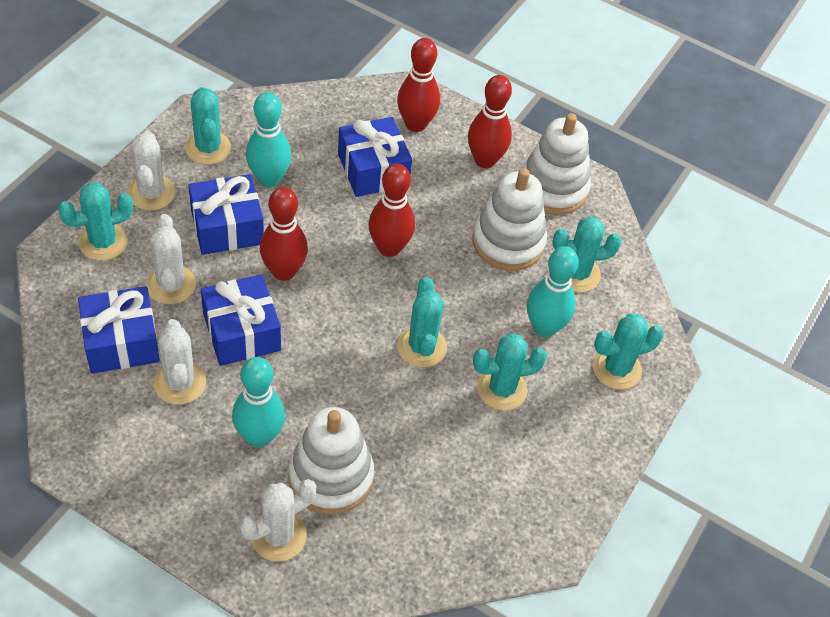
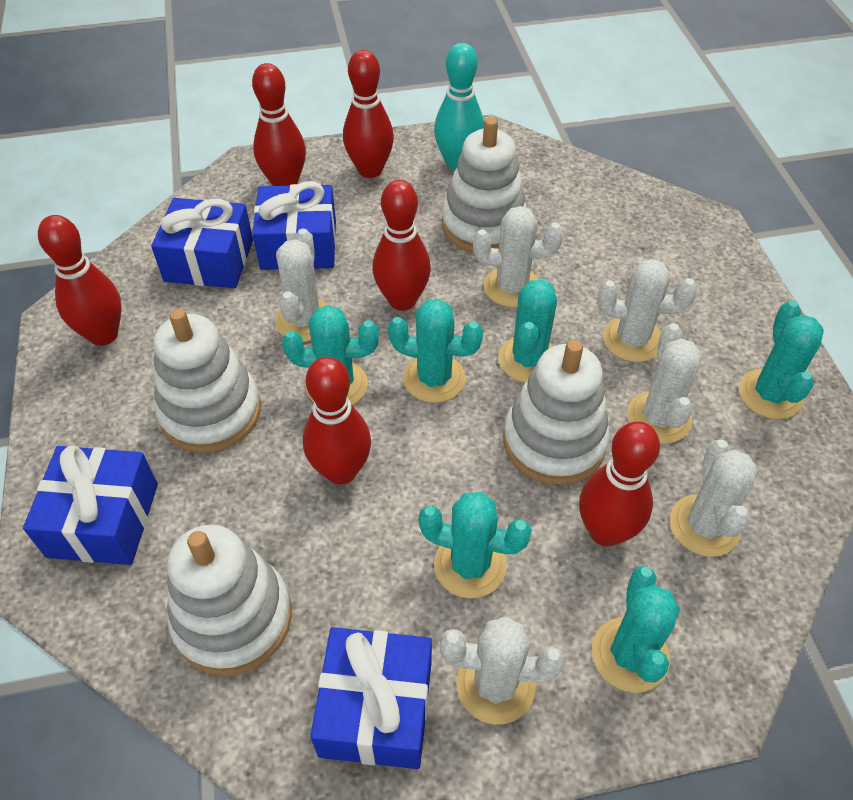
red bowling pin: 4 -> 6
turquoise bowling pin: 3 -> 1
white cactus: 4 -> 6
white stacking toy: 3 -> 4

